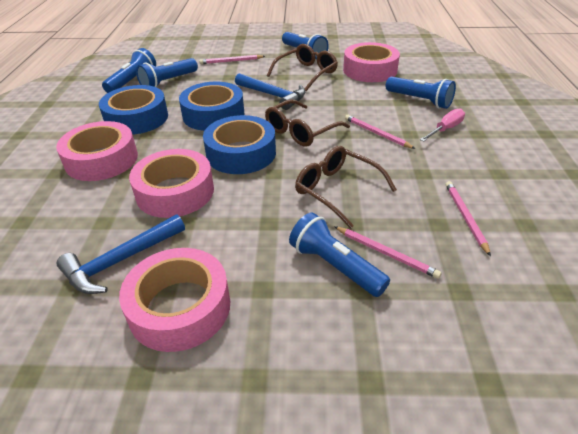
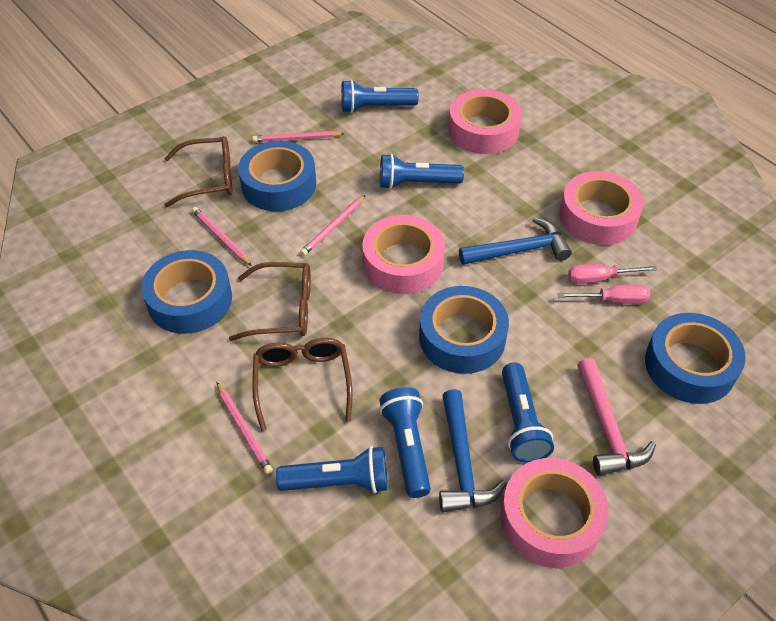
blue tape: 3 -> 4
pink hammer: 0 -> 1
pink screwdriver: 1 -> 2

